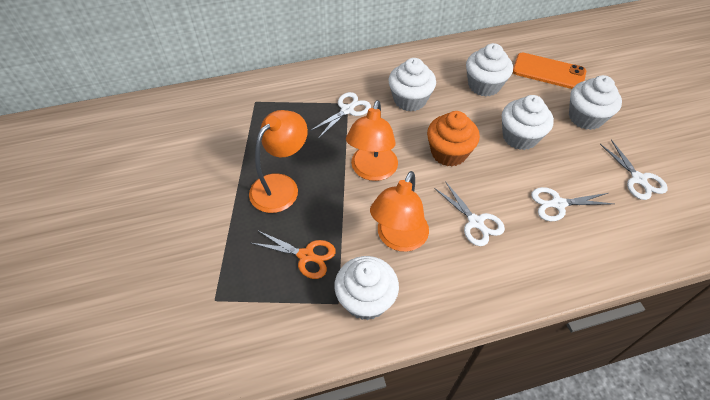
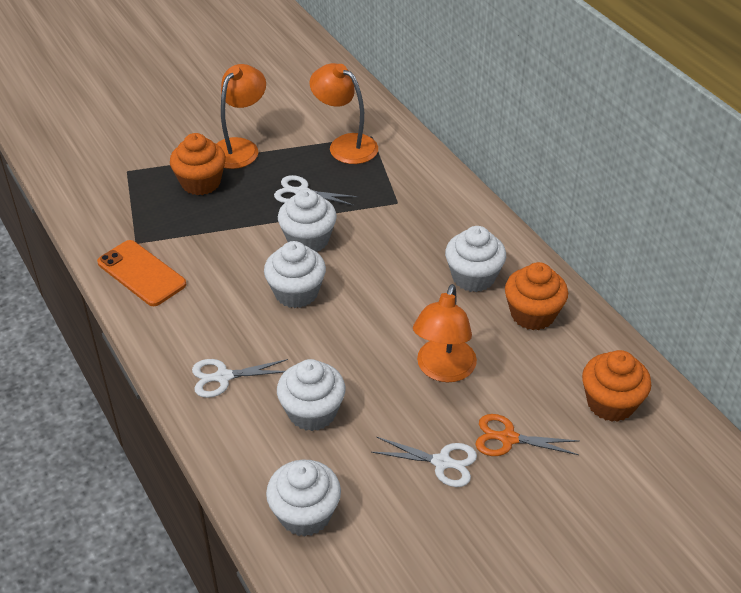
orange cupcake: 1 -> 3
white scissors: 4 -> 3

